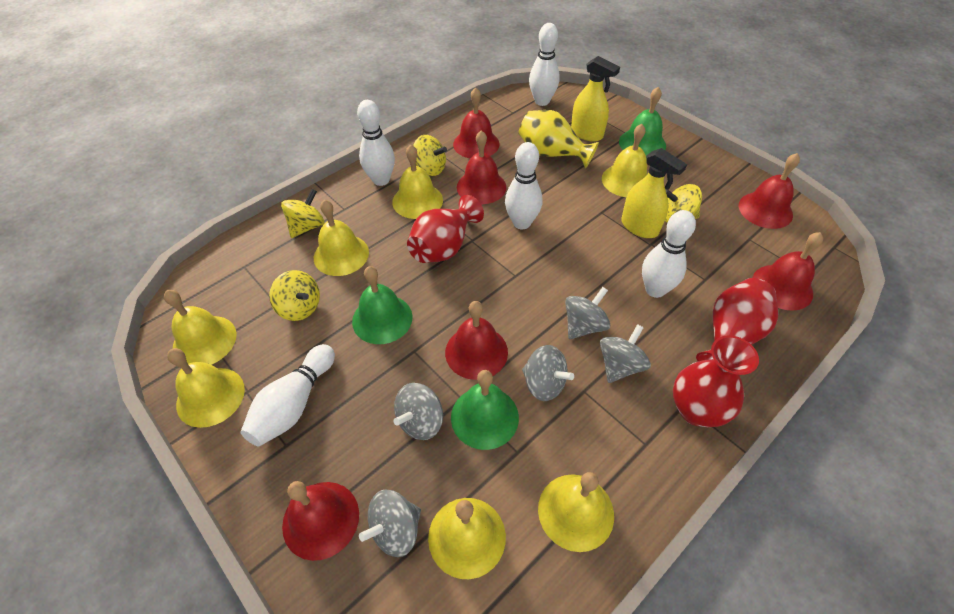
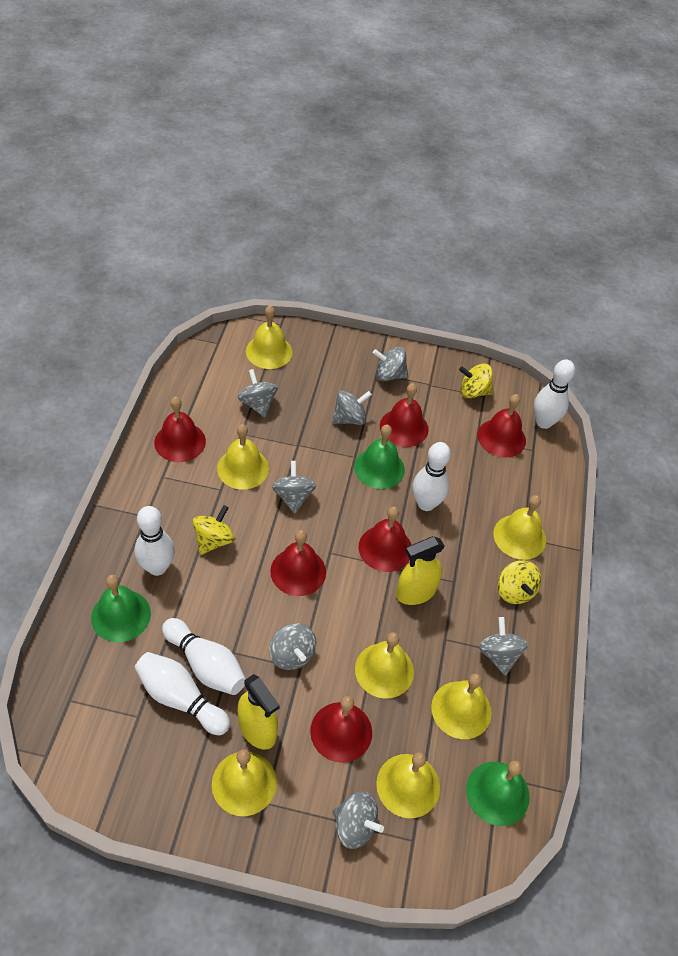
grey spinning top: 5 -> 7
red vase: 3 -> 0
yellow spinning top: 4 -> 3
yellow vase: 1 -> 0

